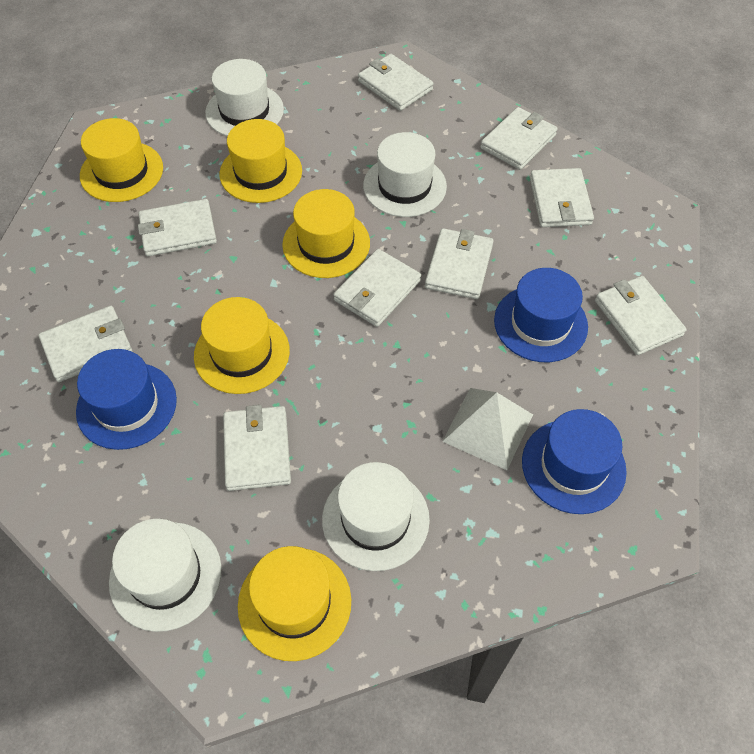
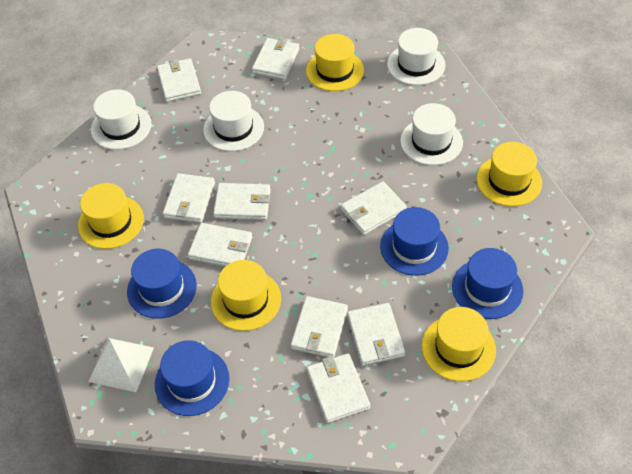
blue hat: 3 -> 4

